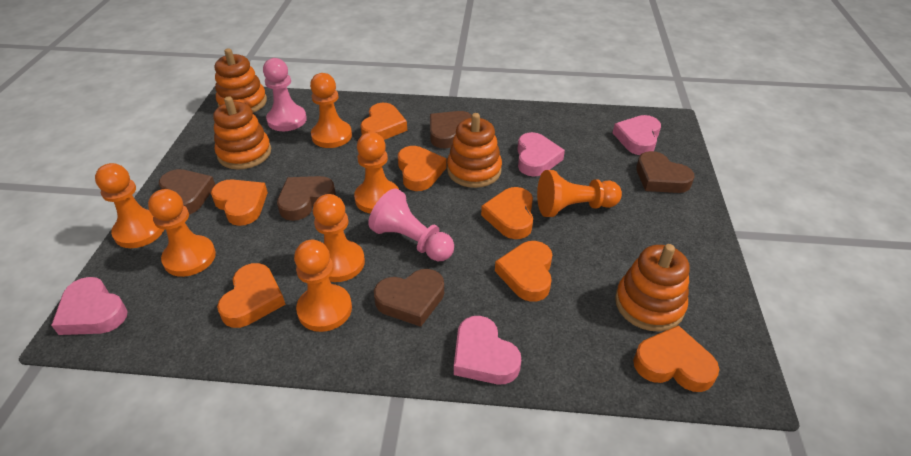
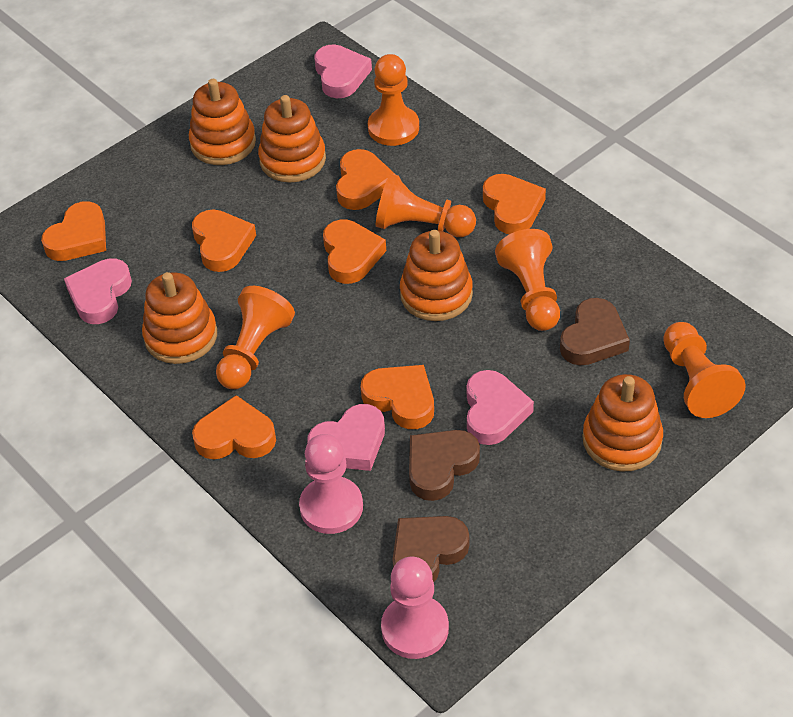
brown heart: 5 -> 3
orange pawn: 7 -> 5
orange stacking toy: 4 -> 5

